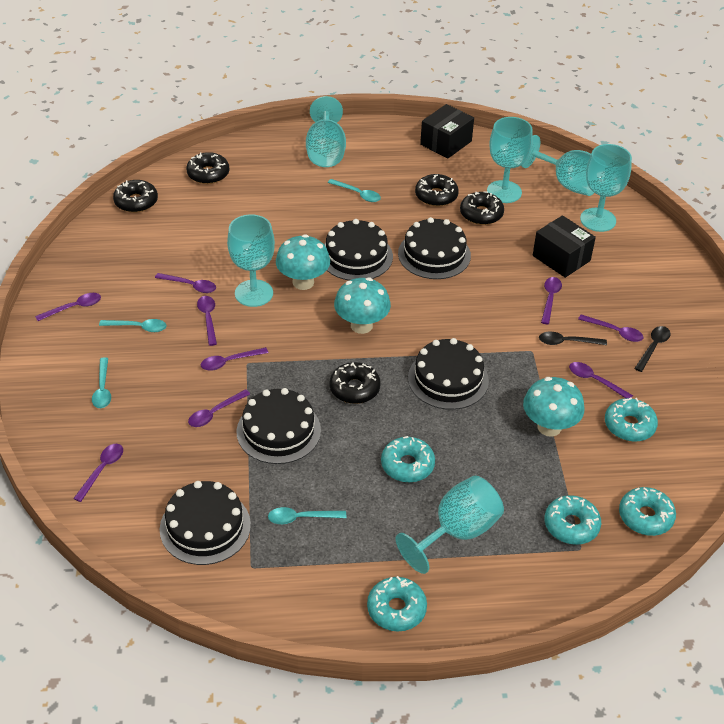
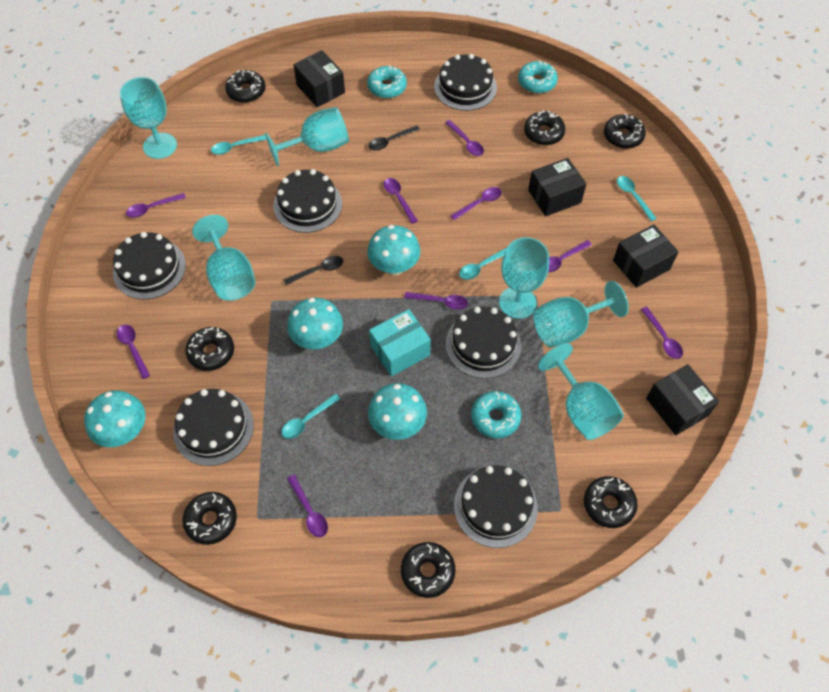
black box: 2 -> 4
black cake: 5 -> 6
black donut: 5 -> 7
turquoise box: 0 -> 1
turquoise donut: 5 -> 3
turquoise mushroom: 3 -> 4

